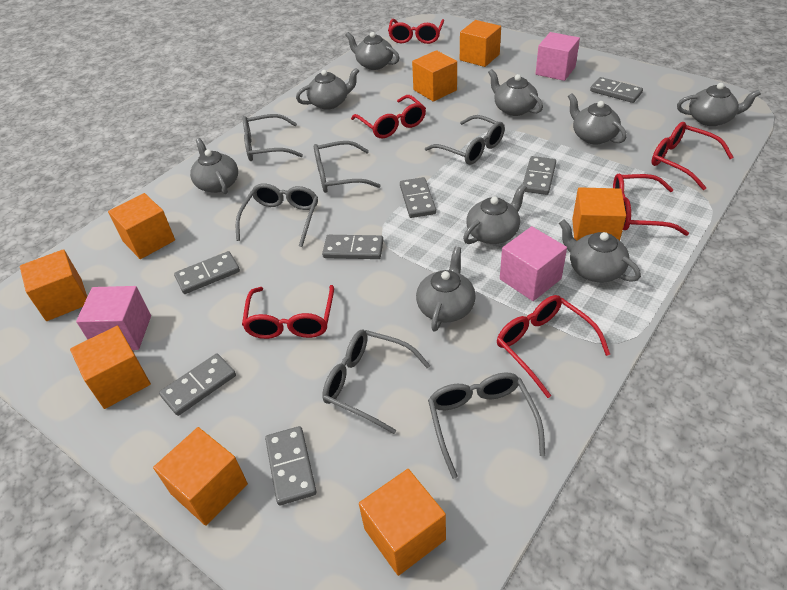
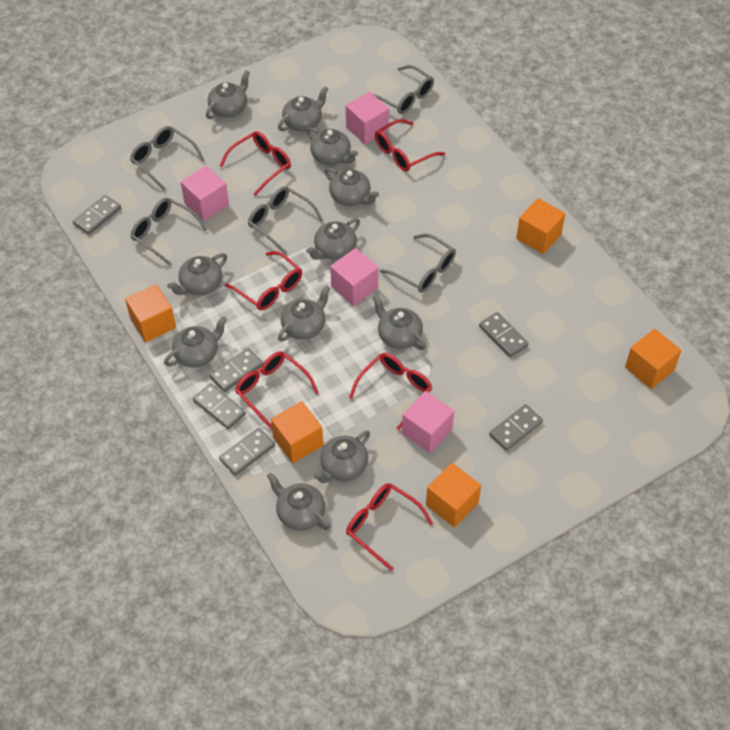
grey domino: 7 -> 6
grey glasses: 6 -> 5
grey teapot: 9 -> 11
orange cube: 8 -> 5
pink cube: 3 -> 4

